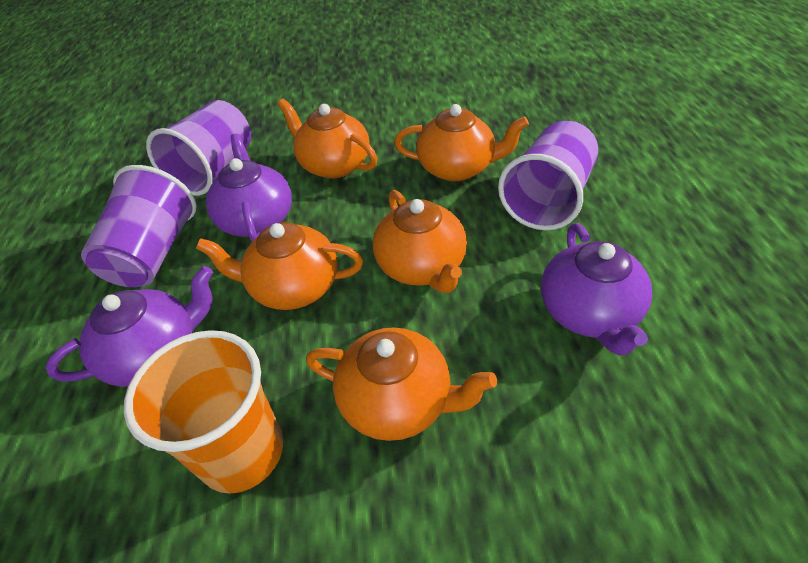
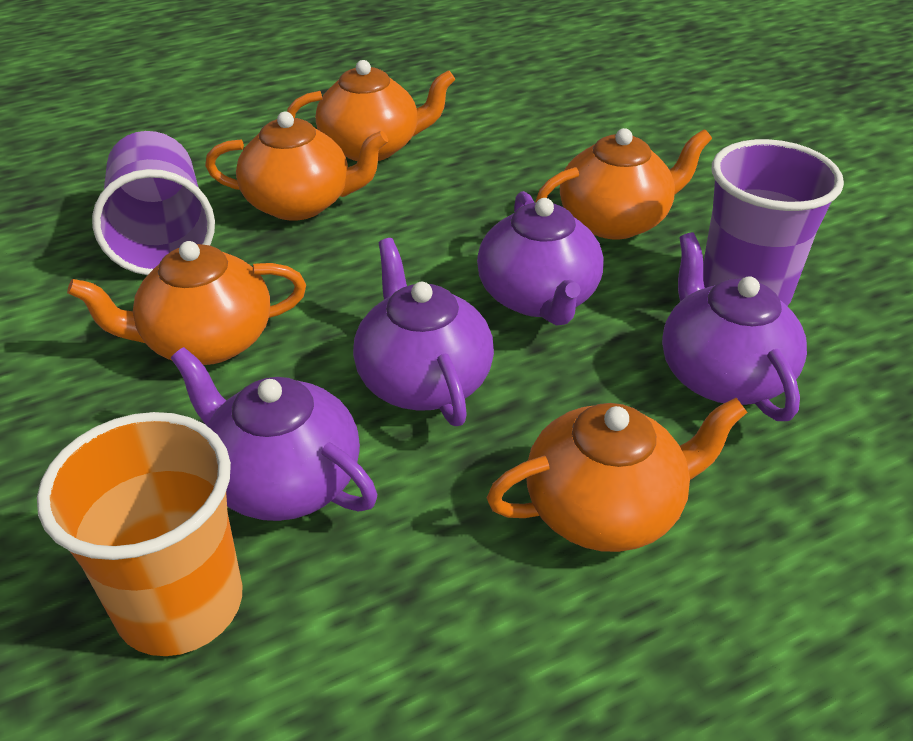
purple cup: 3 -> 2
purple teapot: 3 -> 4

